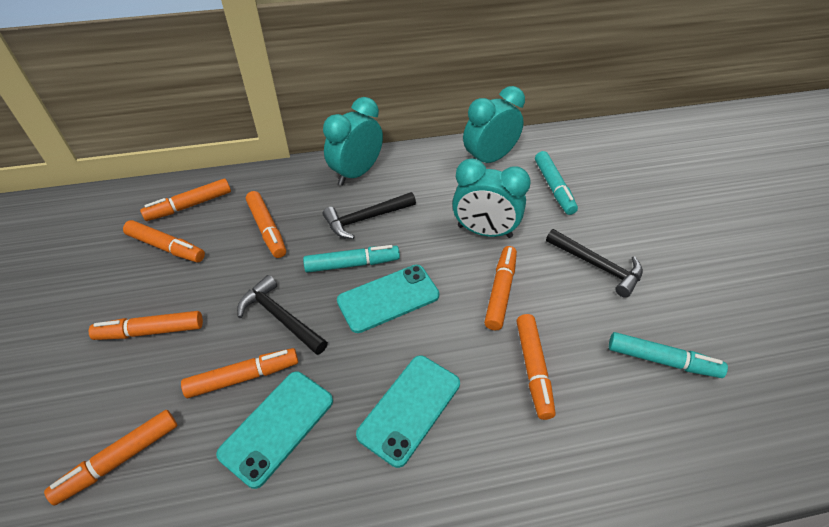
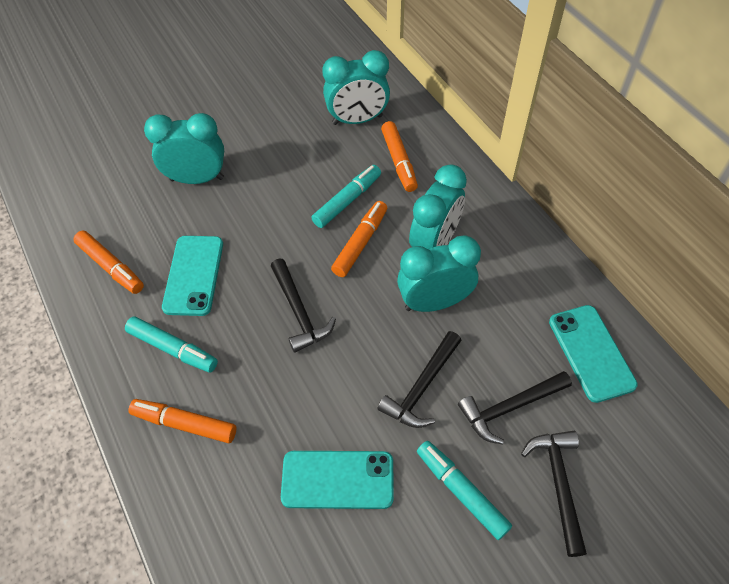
black hammer: 3 -> 4
orange marker: 8 -> 4
turquoise clock: 3 -> 4

